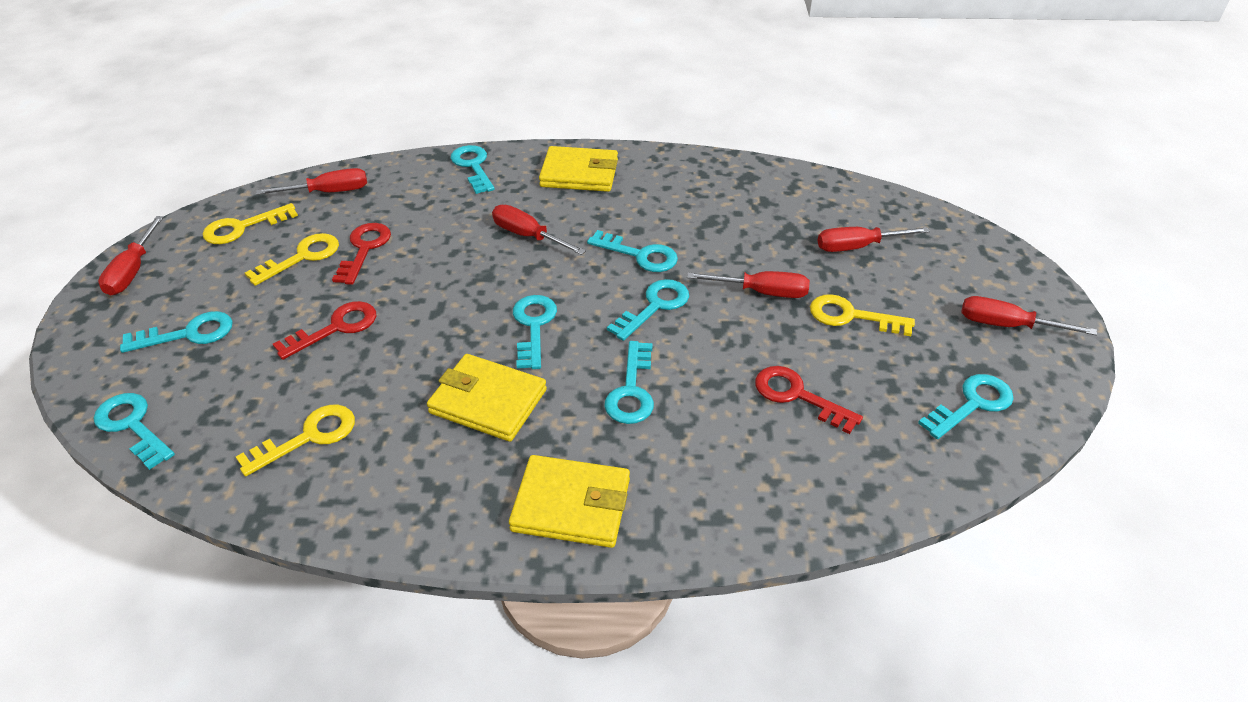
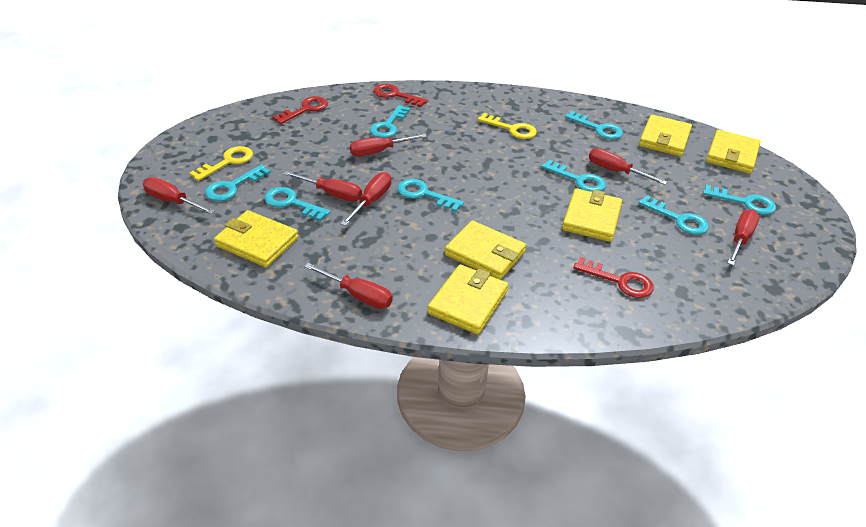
red screwdriver: 6 -> 7
yellow key: 4 -> 2
yellow wallet: 3 -> 6

